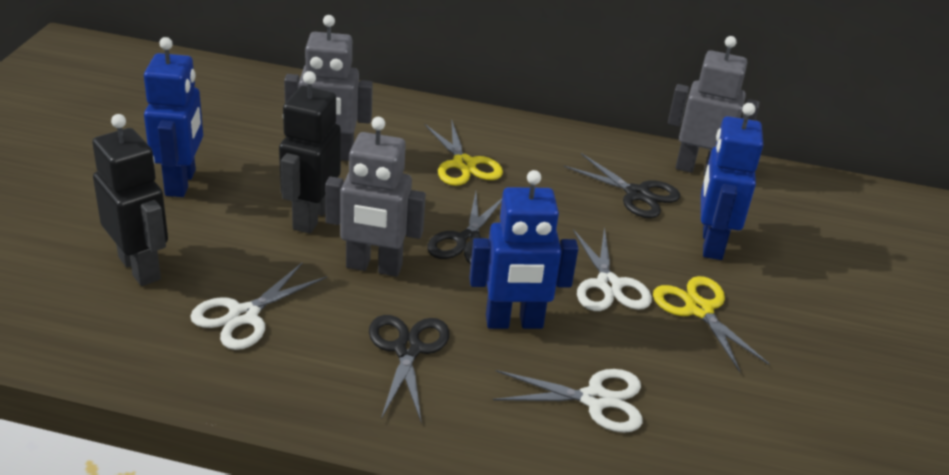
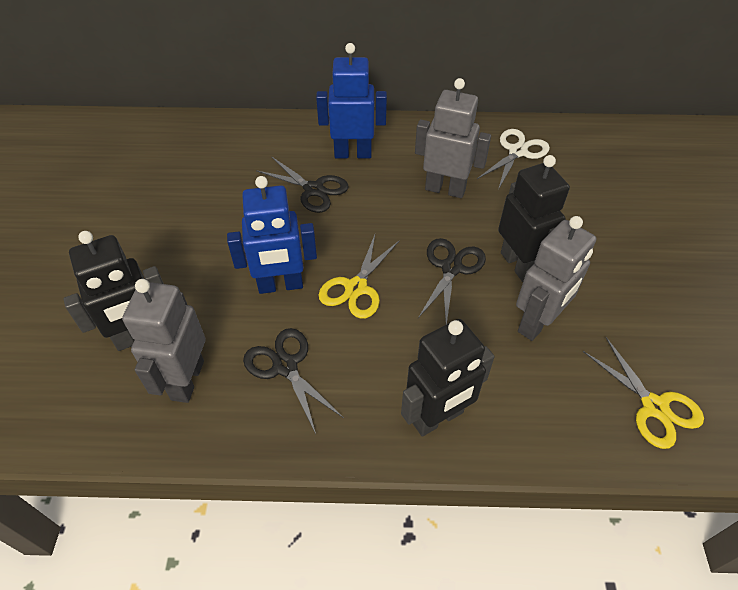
black robot: 2 -> 3
blue robot: 3 -> 2
white scissors: 3 -> 1

